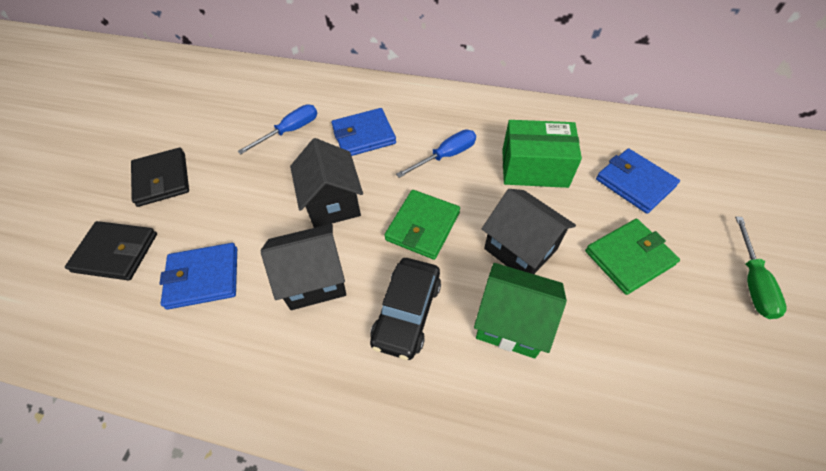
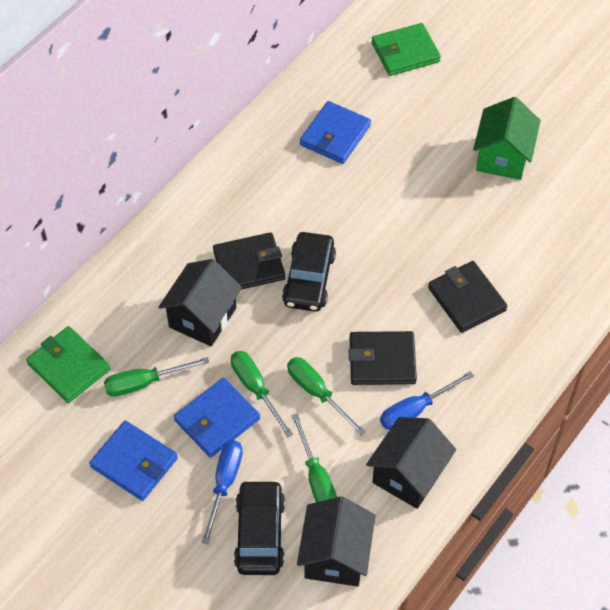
black car: 1 -> 2
black wallet: 2 -> 3
green box: 1 -> 0
green screwdriver: 1 -> 4

